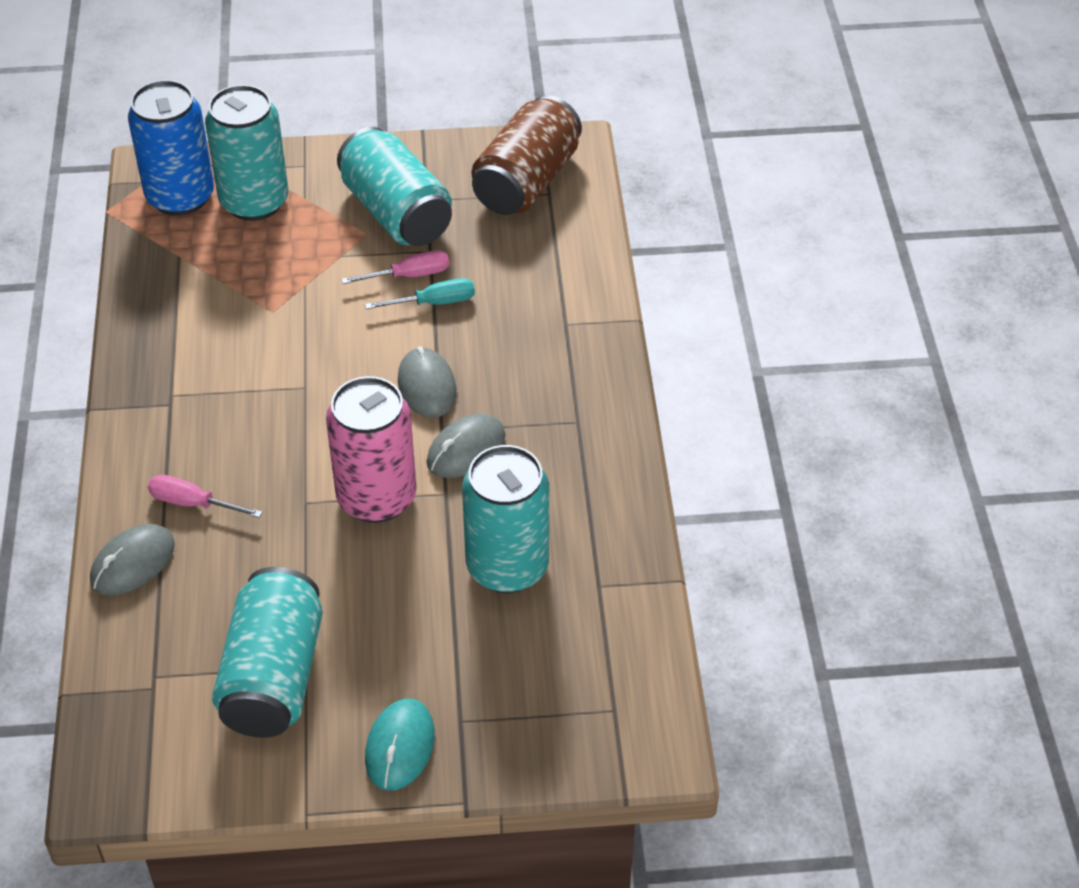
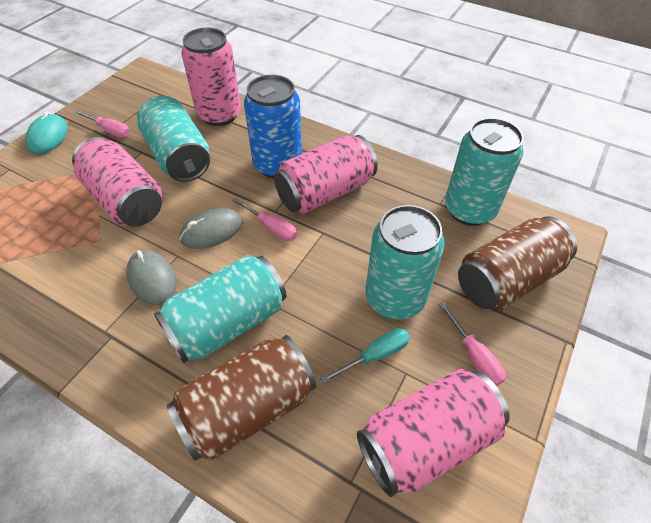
brown can: 1 -> 2
grey mouse: 3 -> 2
pink can: 1 -> 4
pink screwdriver: 2 -> 3

